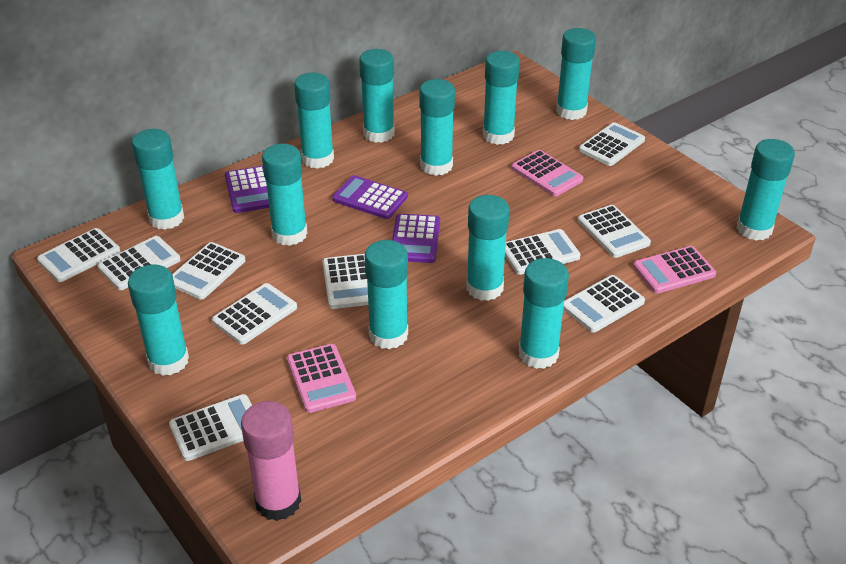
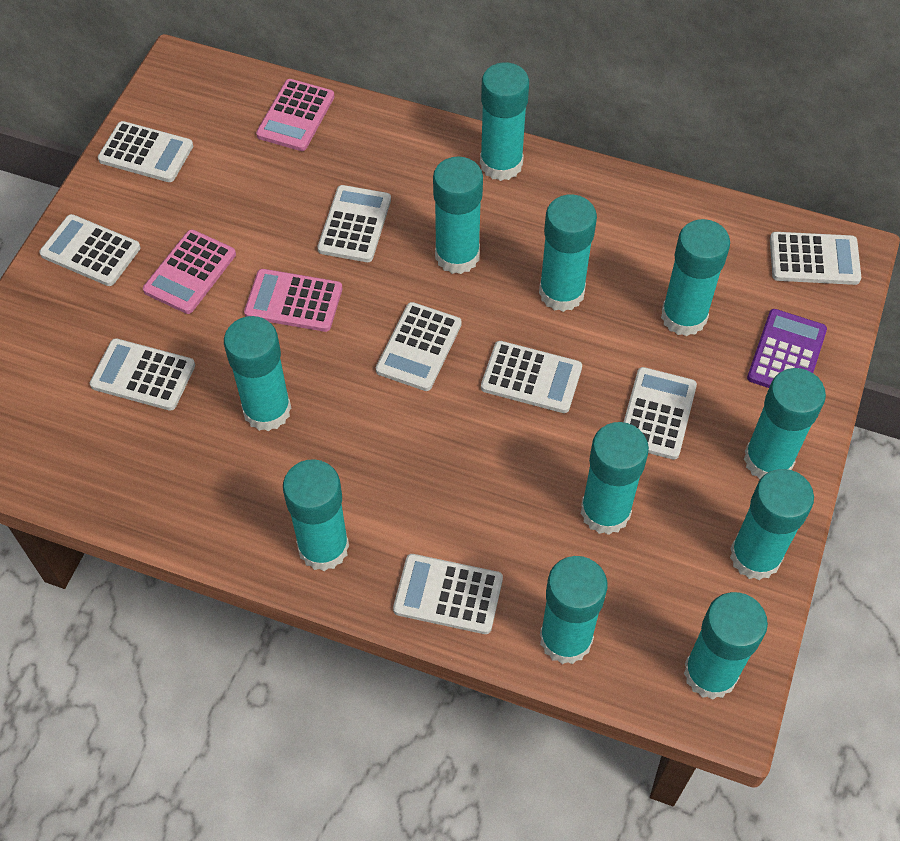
pink glue stick: 1 -> 0
purple calculator: 3 -> 1
turquoise glue stick: 12 -> 11
white calculator: 10 -> 9

